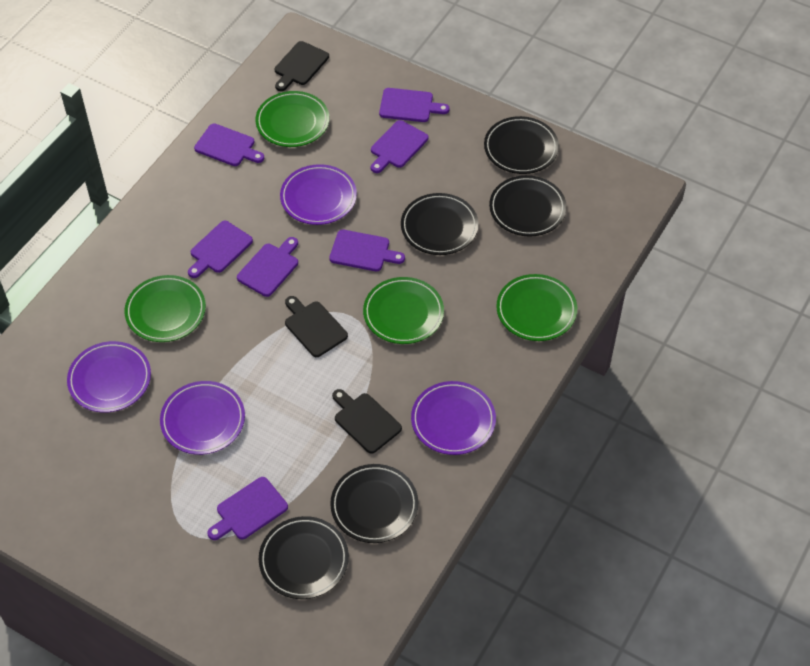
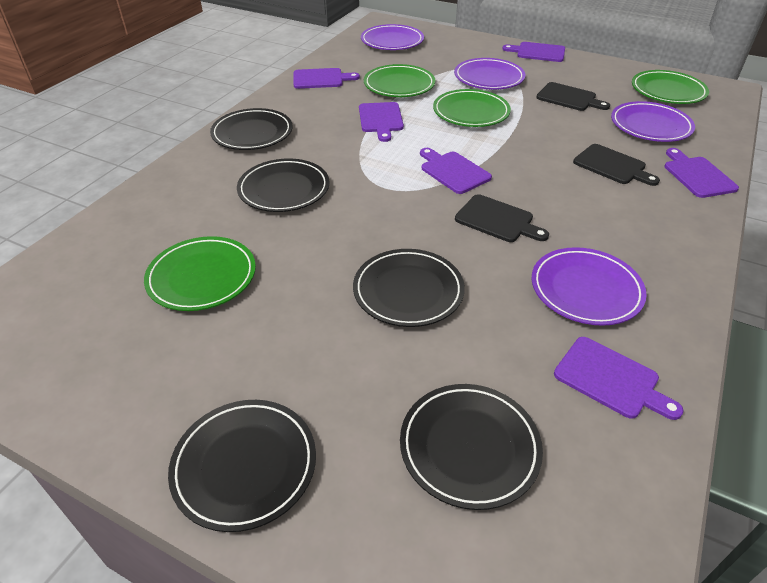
purple cutting board: 7 -> 6

